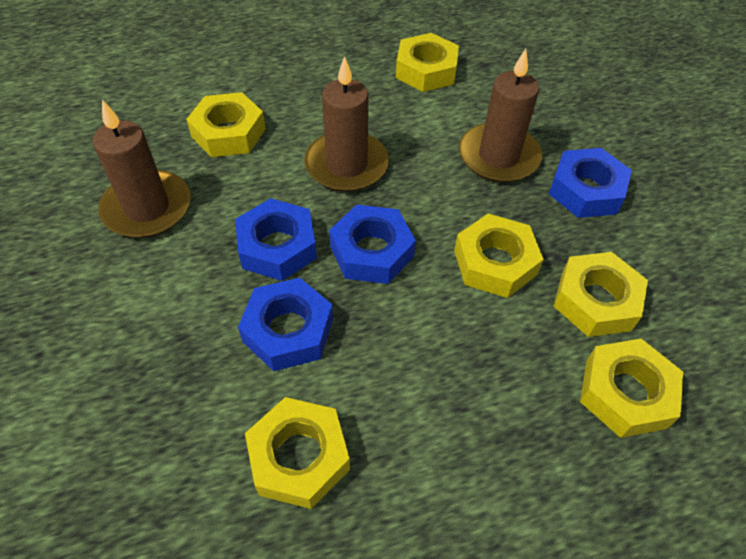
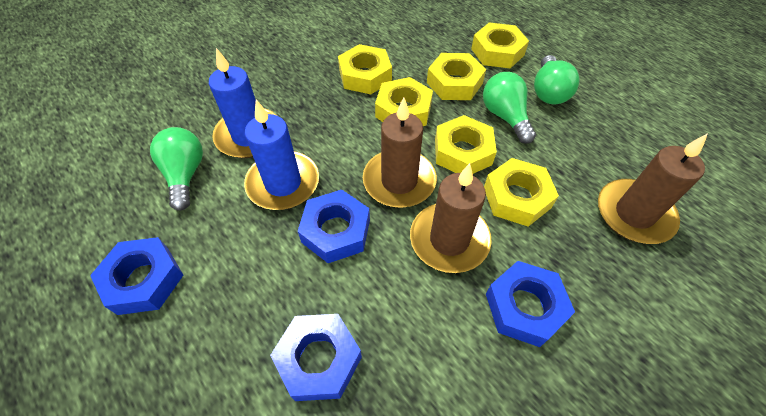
blue candle: 0 -> 2
green light bulb: 0 -> 3

